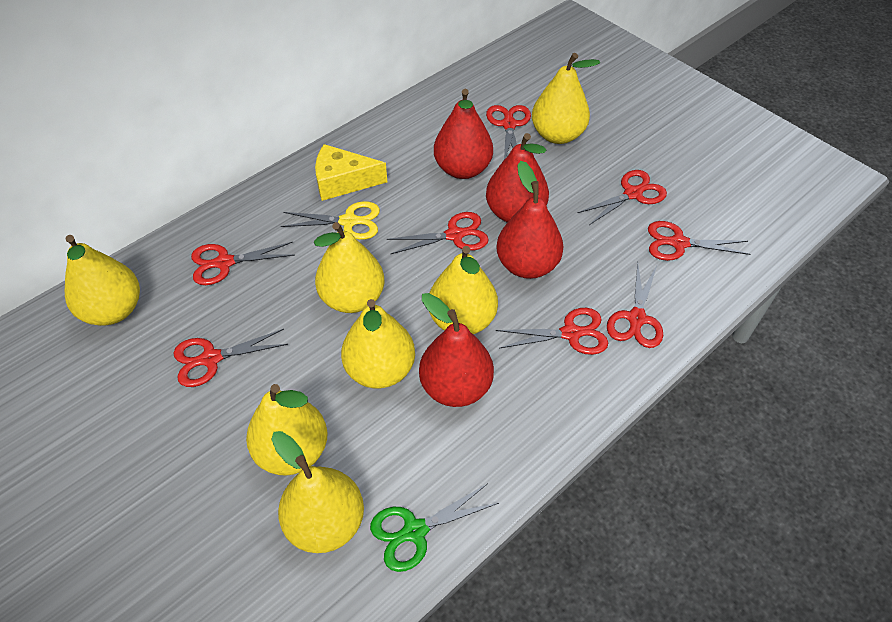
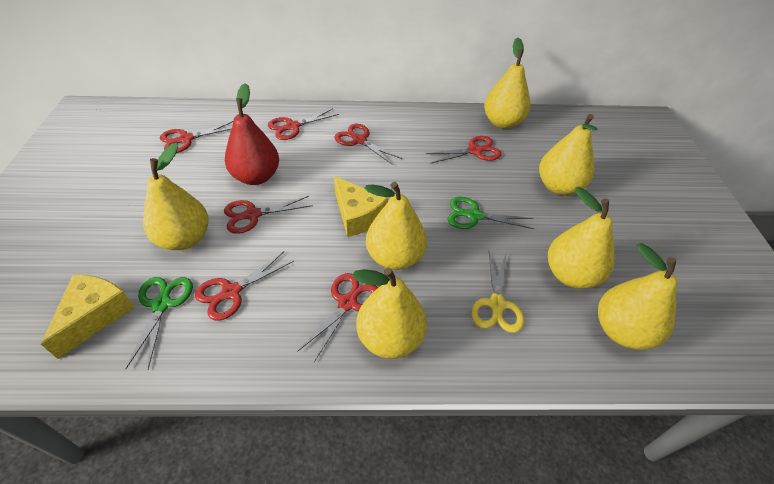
green scissors: 1 -> 2
red pear: 4 -> 1
red scissors: 8 -> 7
yellow cheese: 1 -> 2

